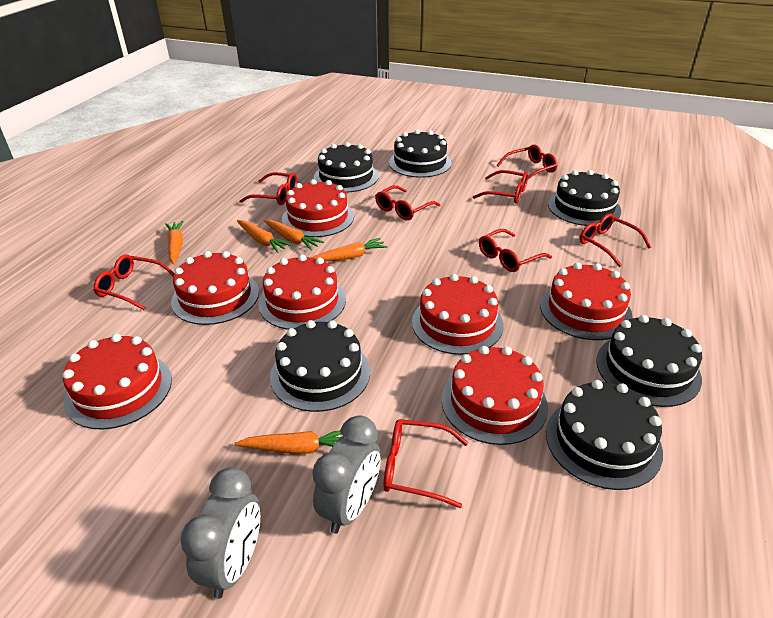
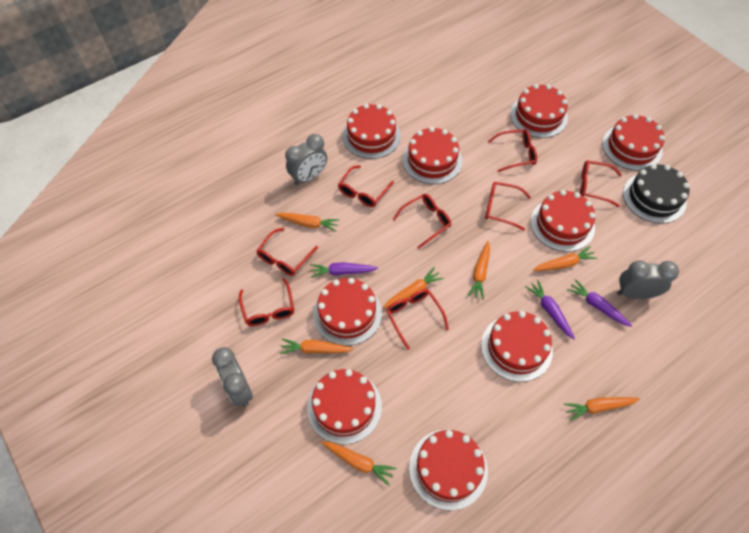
black cake: 6 -> 1
grey clock: 2 -> 3
orange carrot: 5 -> 7
purple carrot: 0 -> 3
red cake: 7 -> 9

